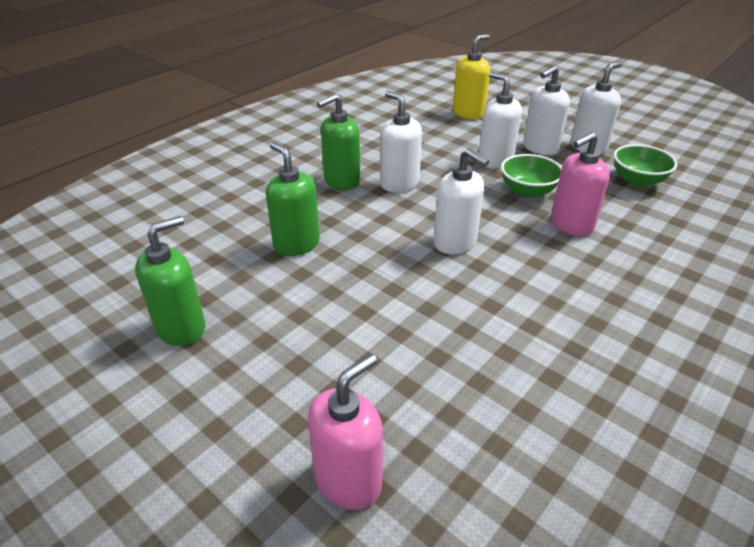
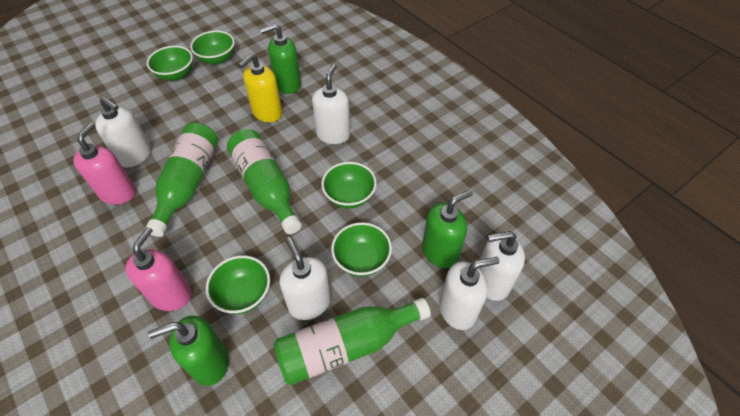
green bottle: 0 -> 3
green bowl: 2 -> 5

